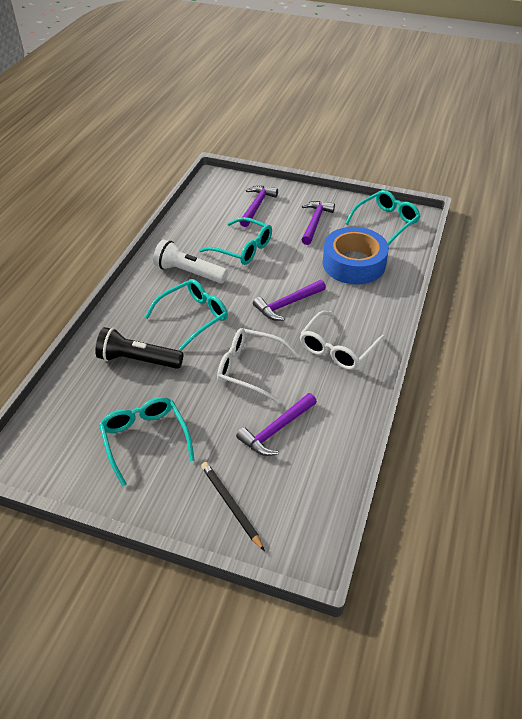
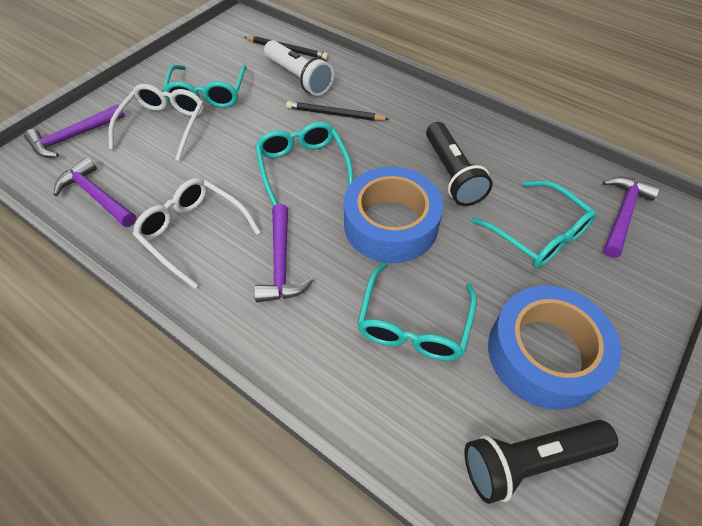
black flashlight: 1 -> 2
black pencil: 1 -> 2
blue tape: 1 -> 2

